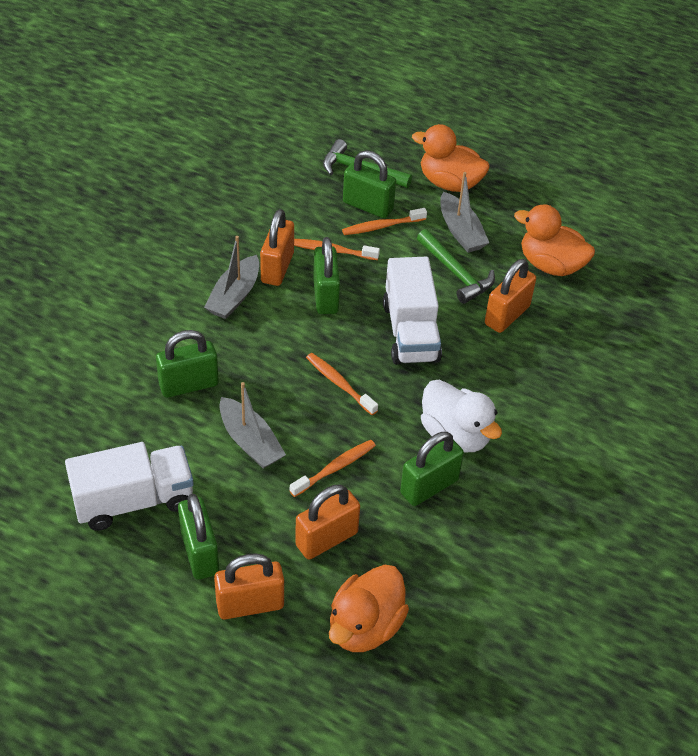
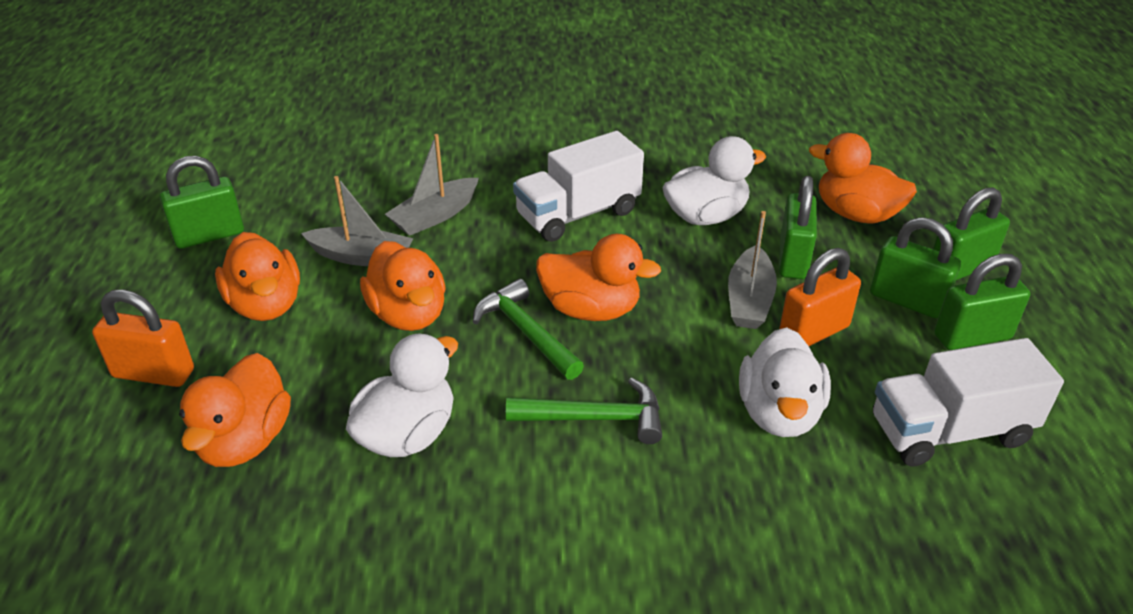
orange duck: 3 -> 5
orange padlock: 4 -> 2
orange toothbrush: 4 -> 0
white duck: 1 -> 3

